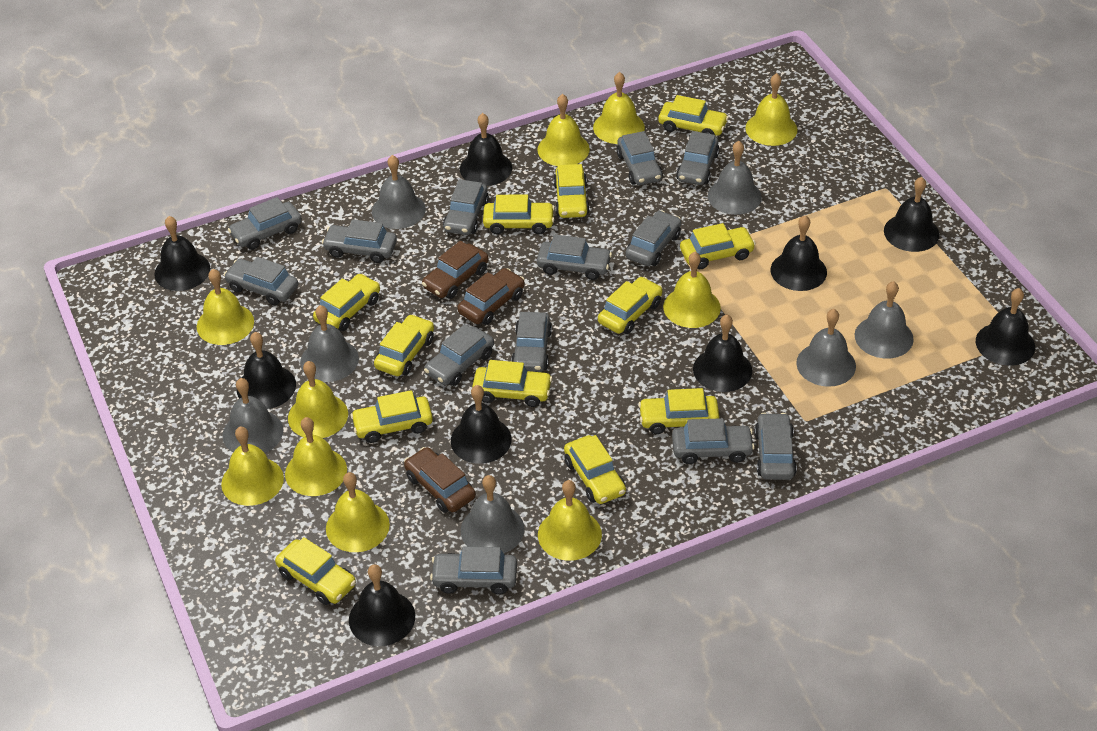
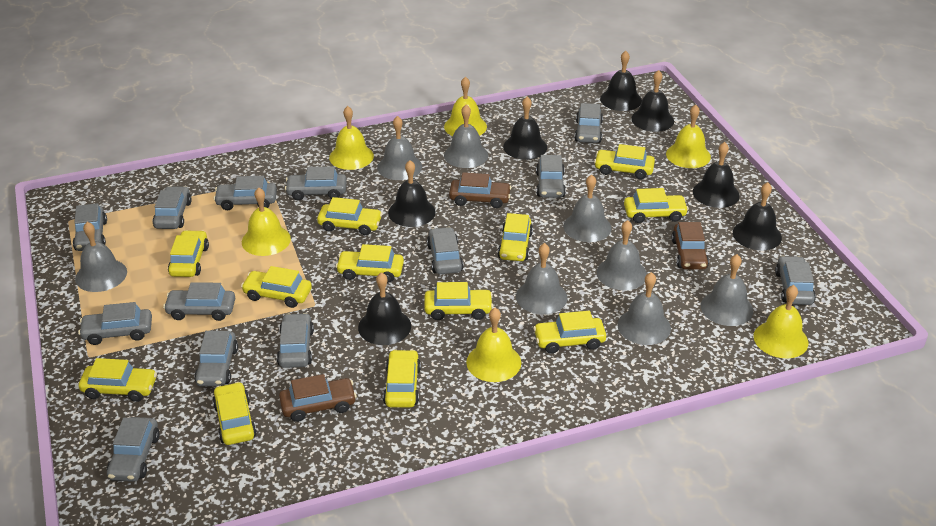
black bell: 9 -> 7
grey bell: 7 -> 8
yellow bell: 10 -> 6

